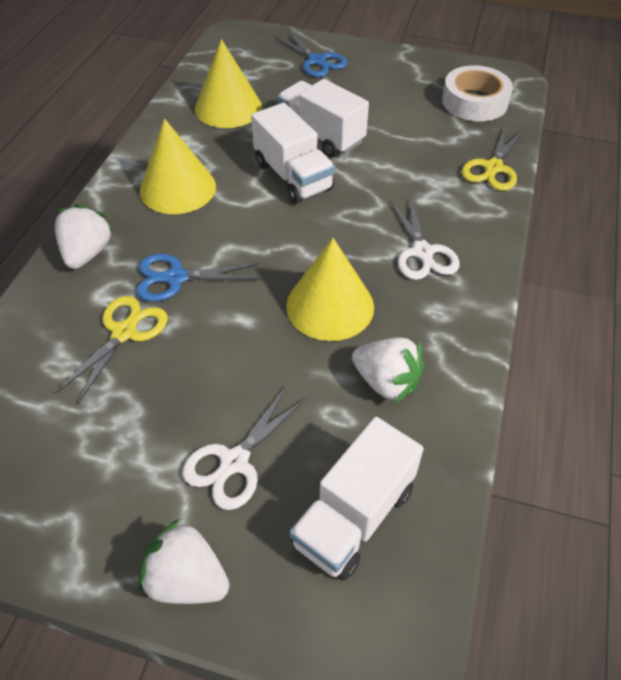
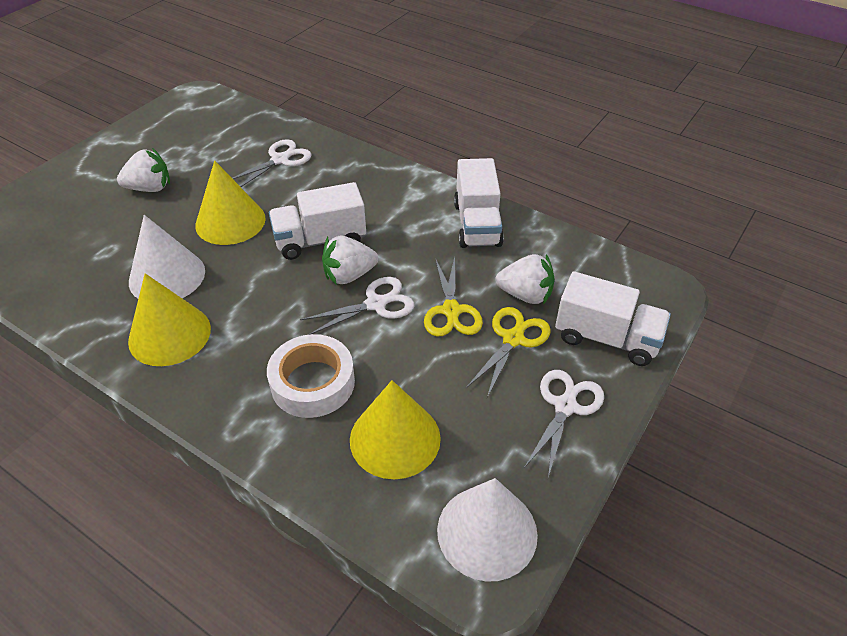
blue scissors: 2 -> 0
white cone: 0 -> 2
white scissors: 2 -> 3

